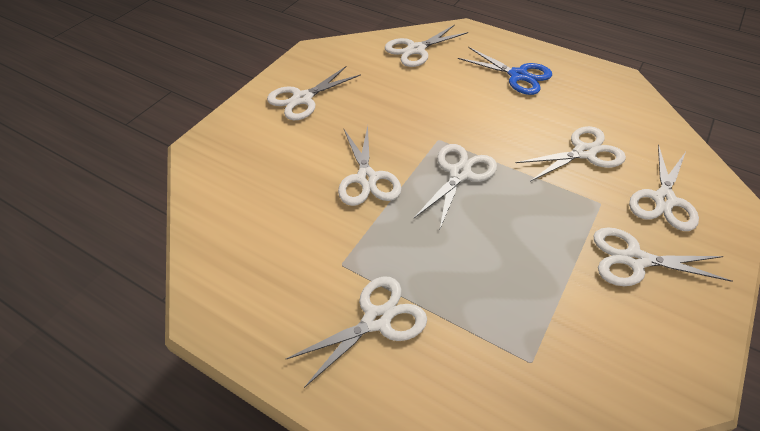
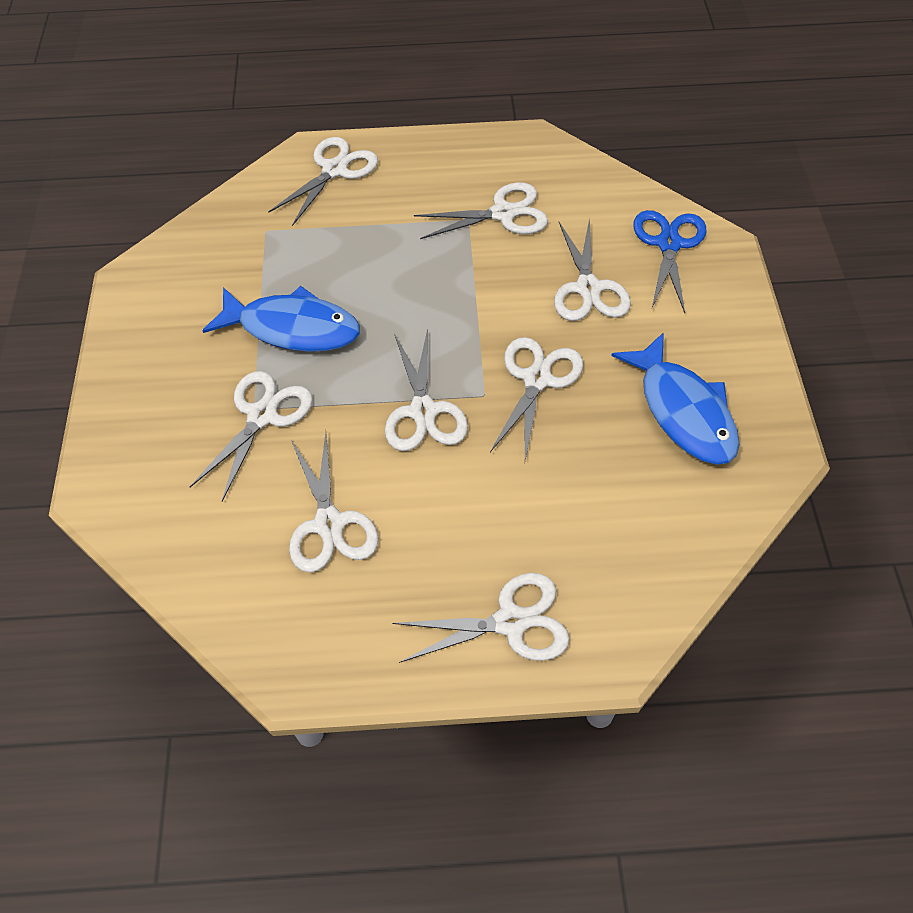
blue fish: 0 -> 2

